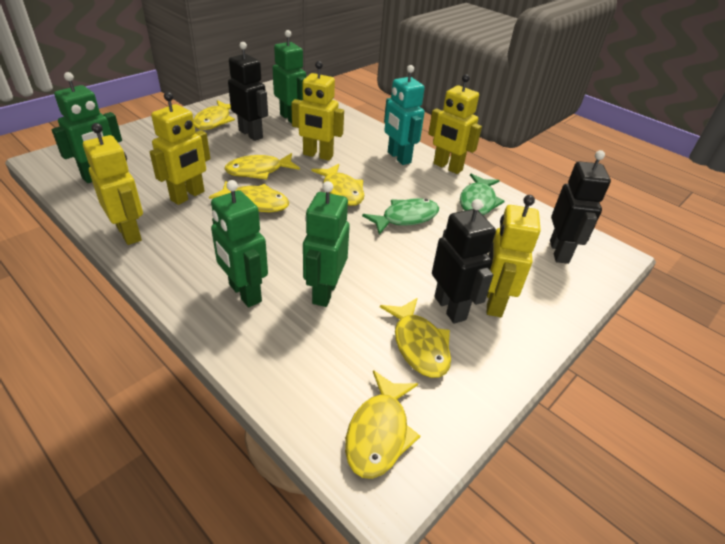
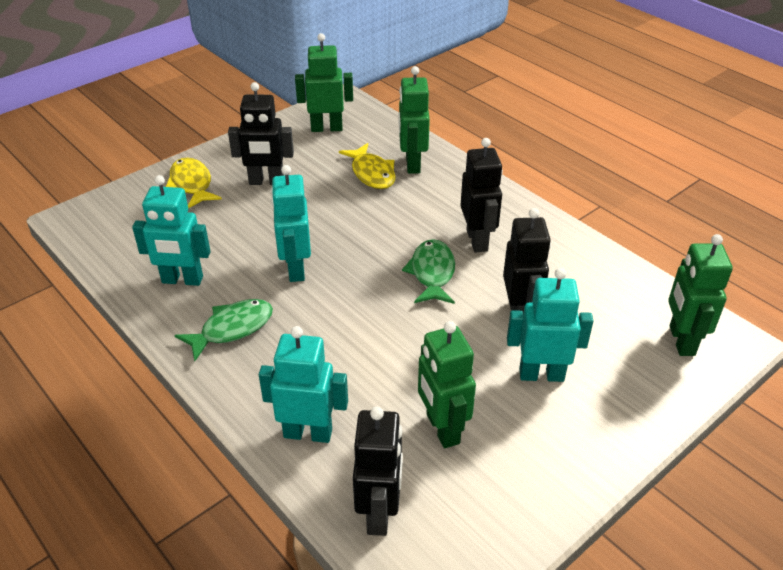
black robot: 3 -> 4
turquoise robot: 1 -> 4
yellow fish: 6 -> 2
yellow robot: 5 -> 0

